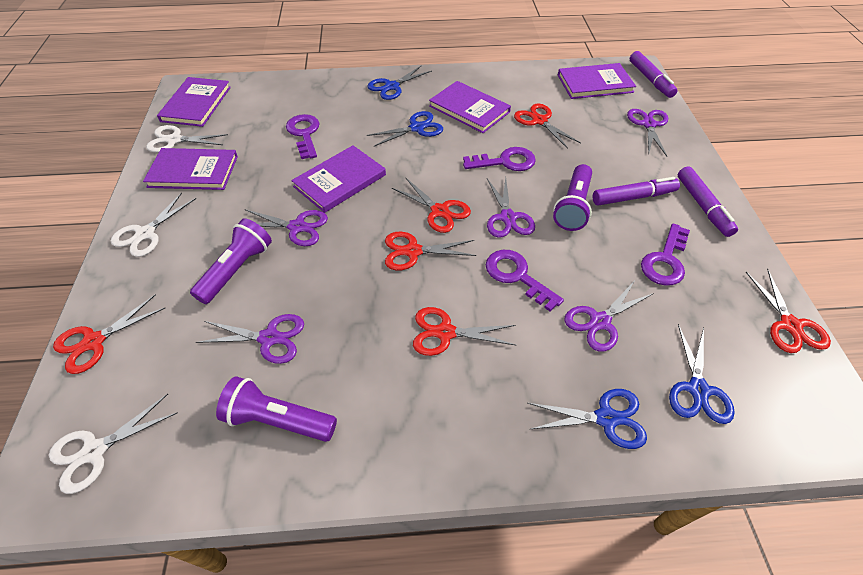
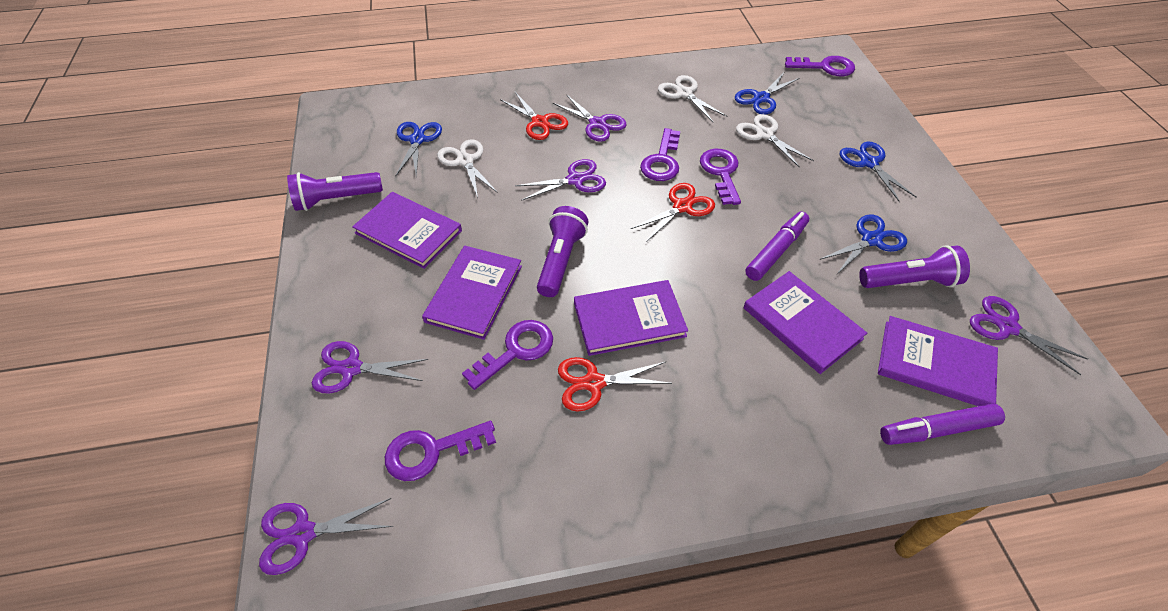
purple key: 4 -> 5
purple marker: 3 -> 2
red scissors: 6 -> 3

